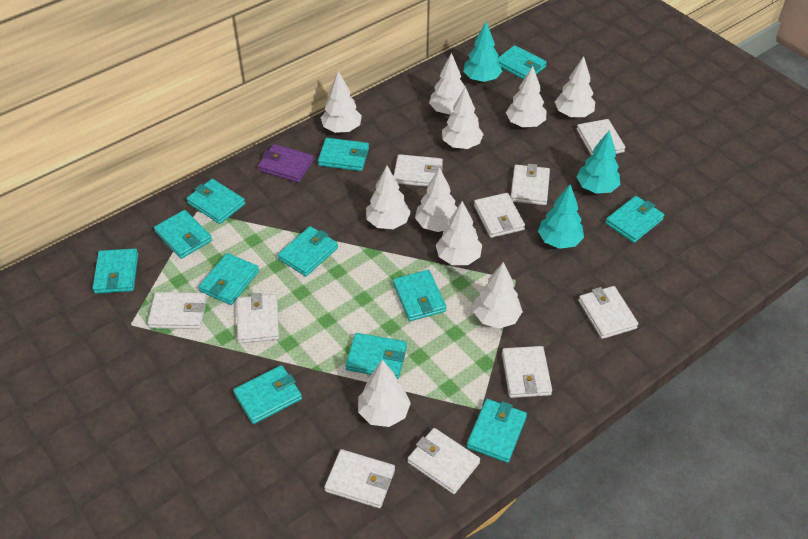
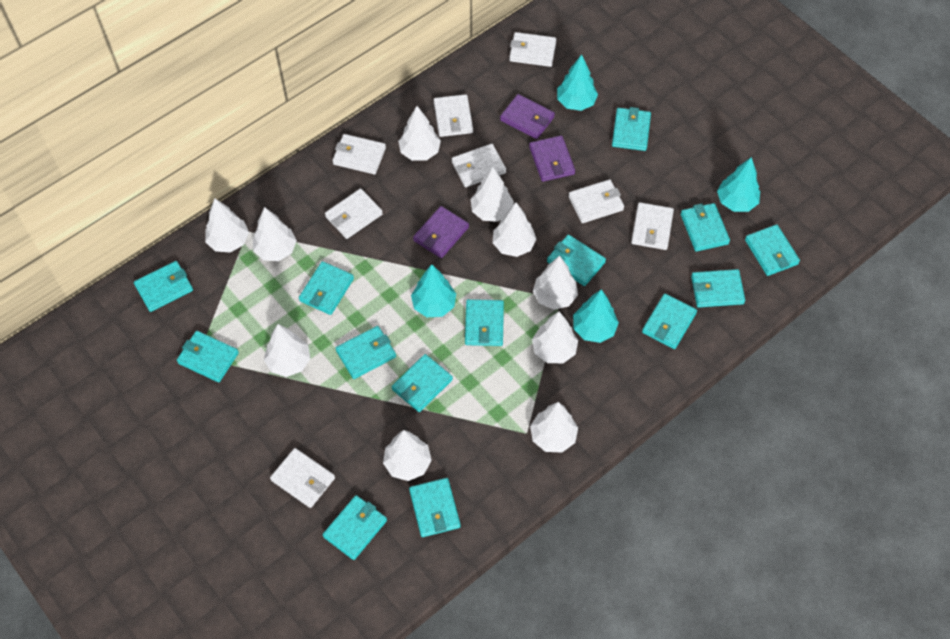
purple wallet: 1 -> 3
turquoise tree: 3 -> 4
turquoise wallet: 12 -> 14
white wallet: 10 -> 8

